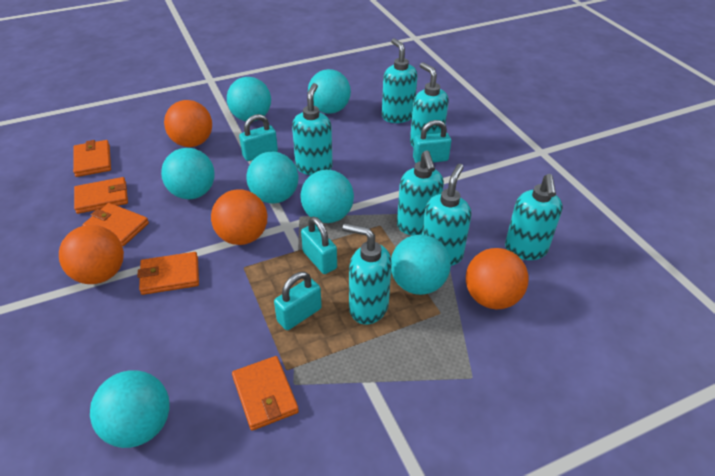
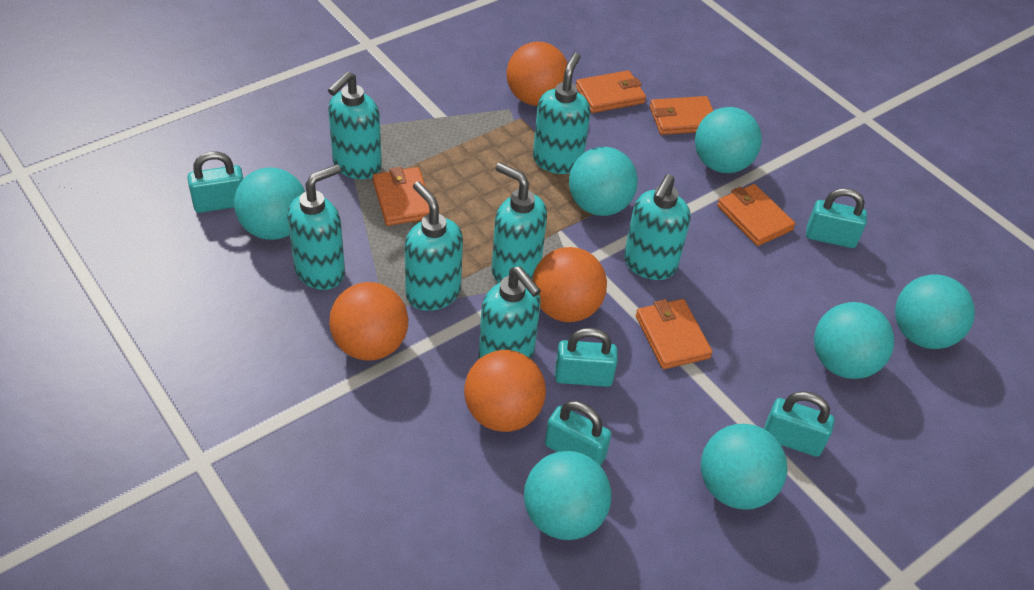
turquoise padlock: 4 -> 5

